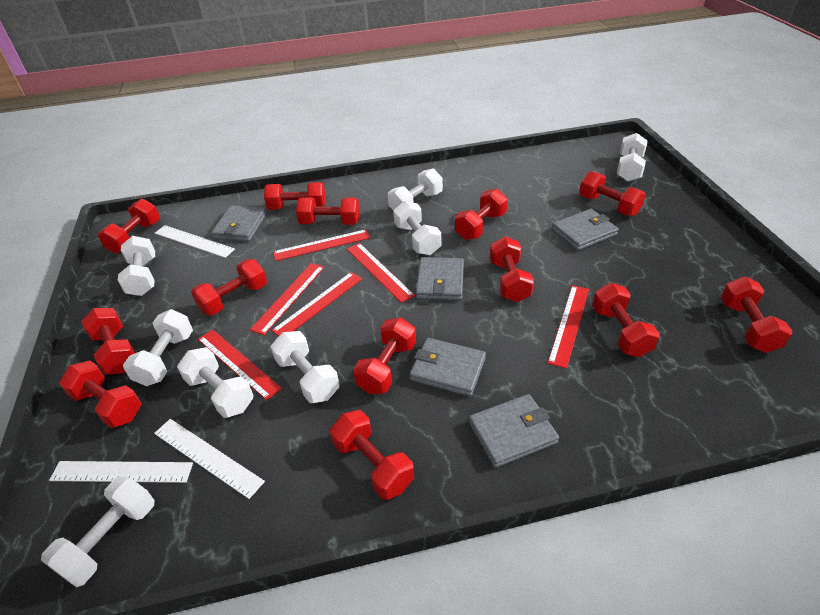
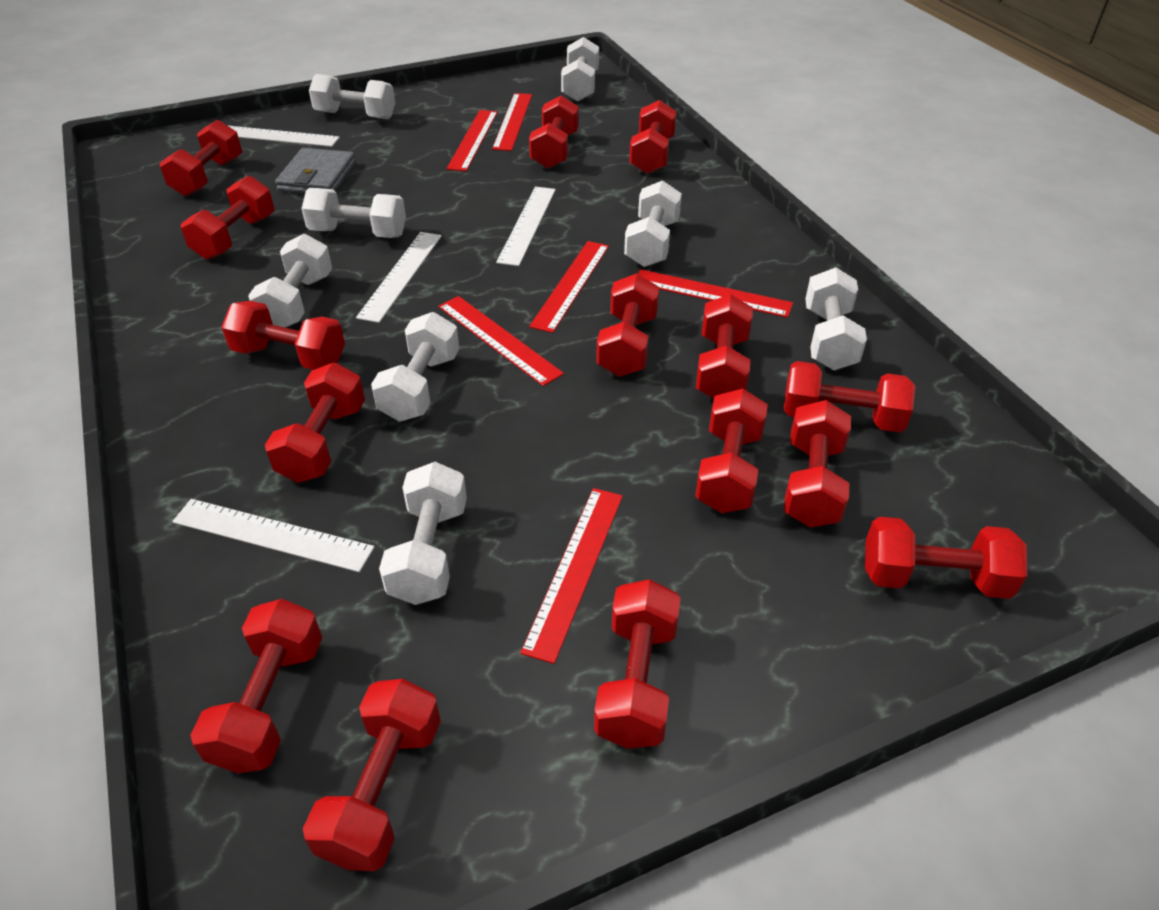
grey wallet: 5 -> 1
red dumbbell: 13 -> 15
white ruler: 3 -> 4

